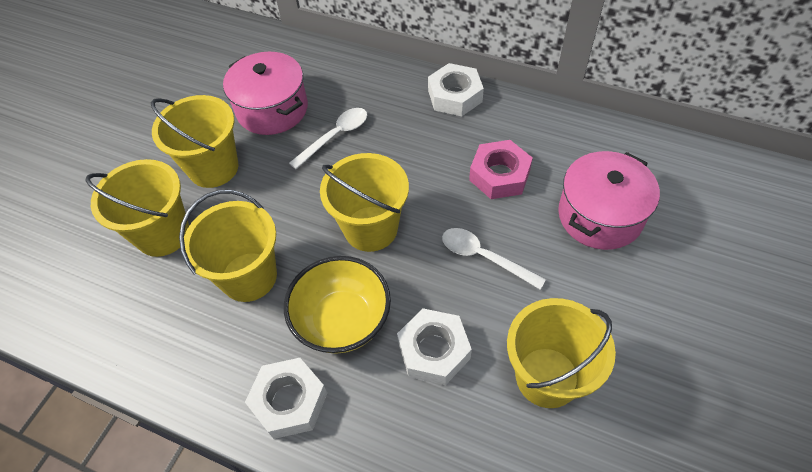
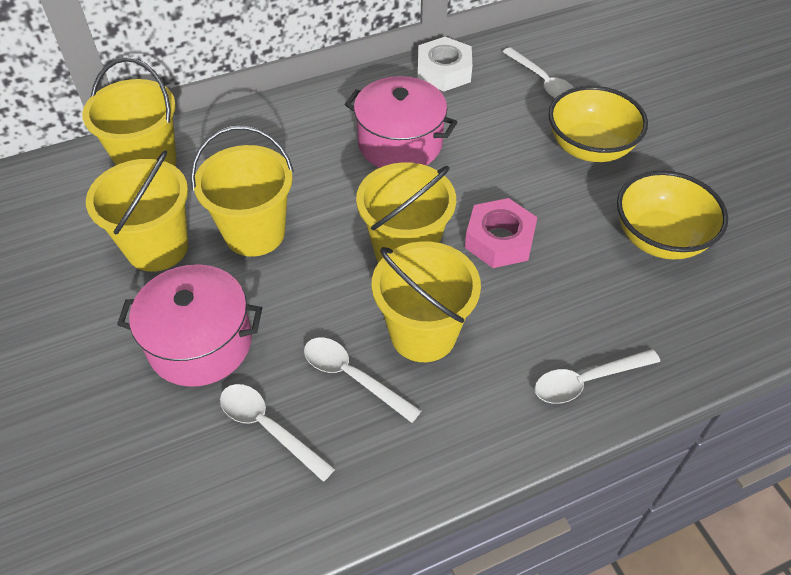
white nut: 3 -> 1
white spoon: 2 -> 4
yellow bowl: 1 -> 2

